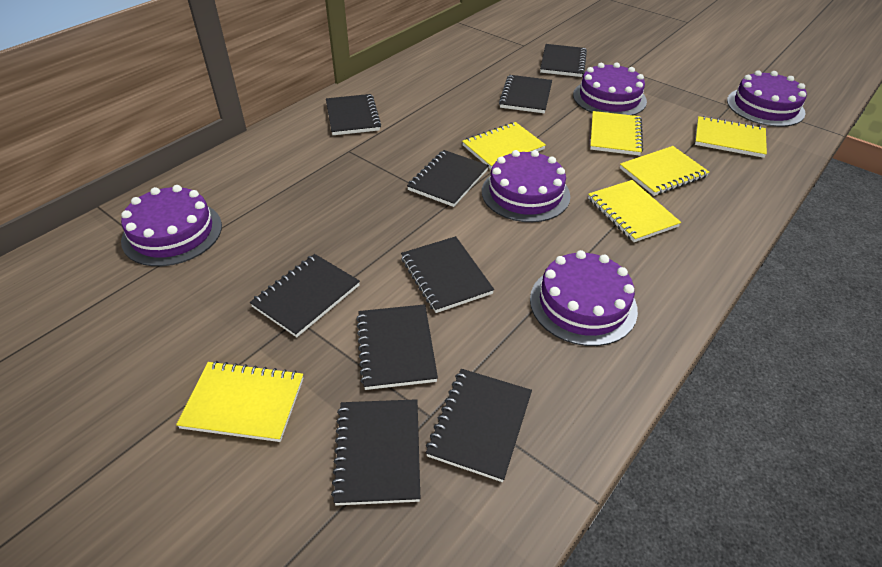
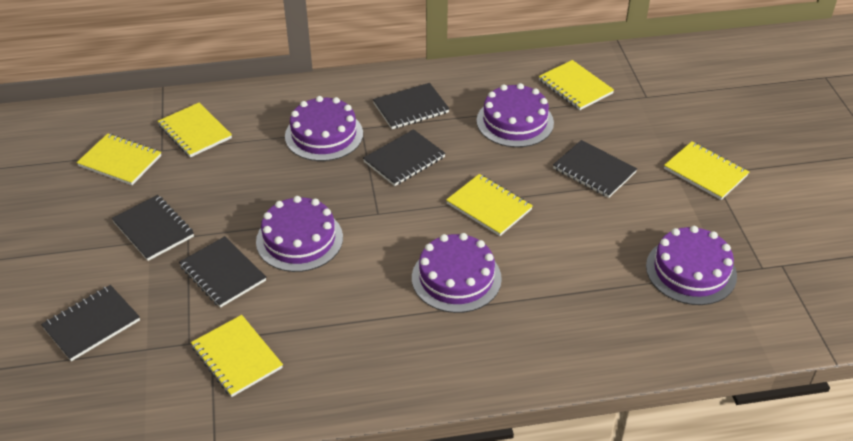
black notebook: 9 -> 6

